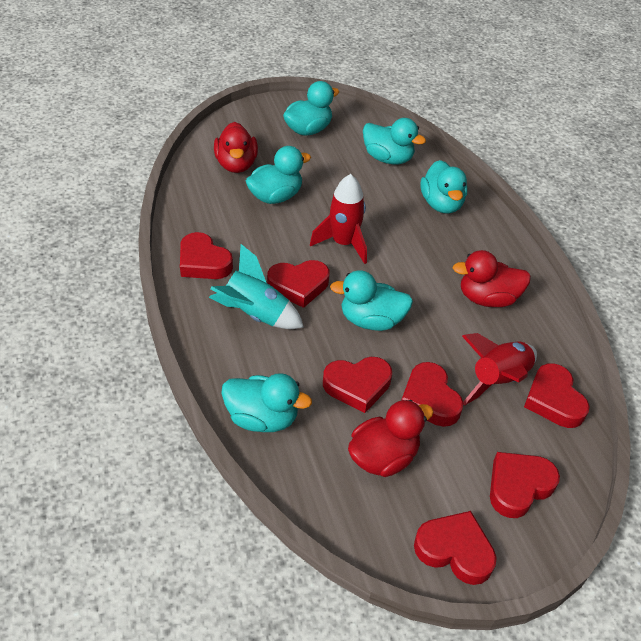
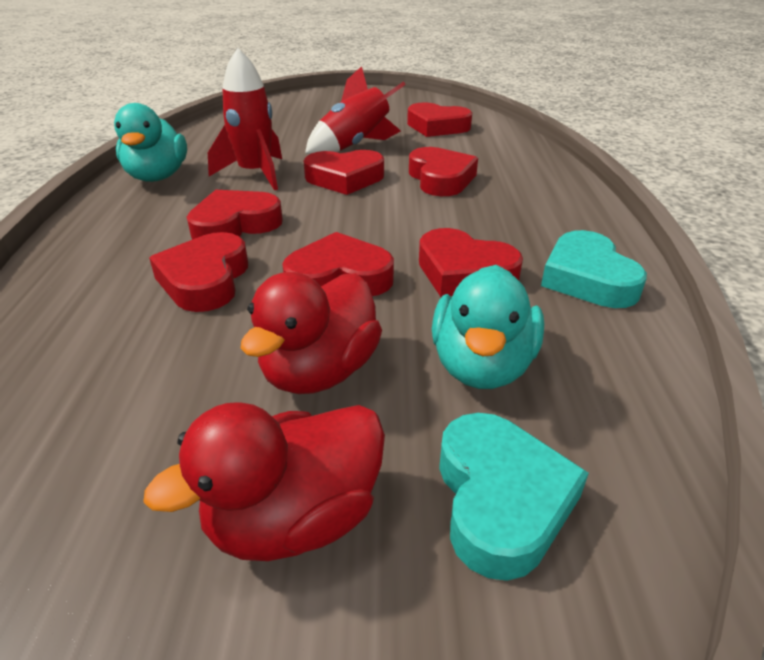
red duck: 3 -> 2
turquoise duck: 6 -> 2
turquoise heart: 0 -> 2
turquoise rocket: 1 -> 0

